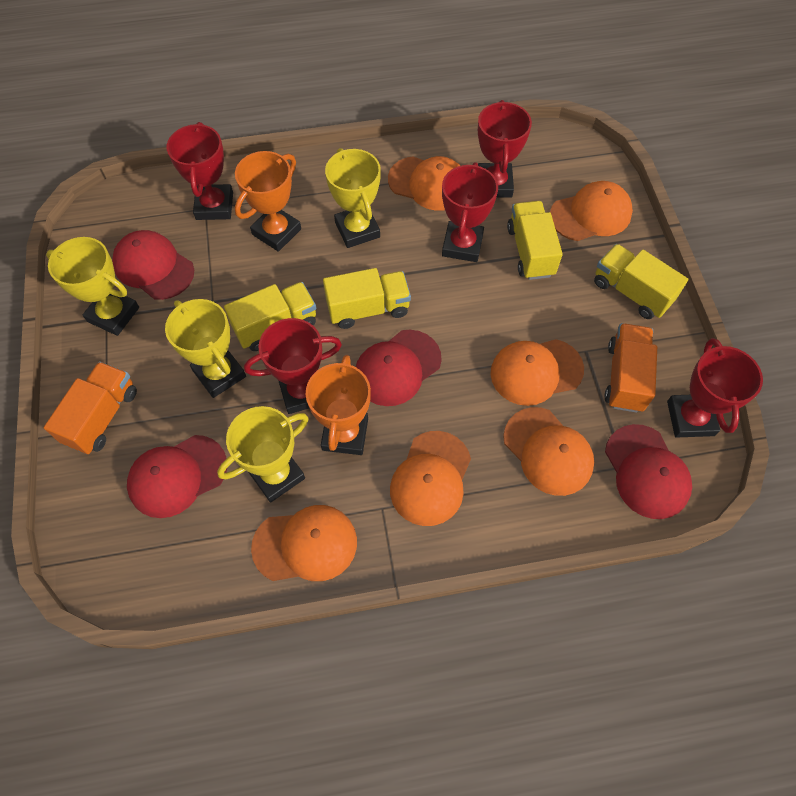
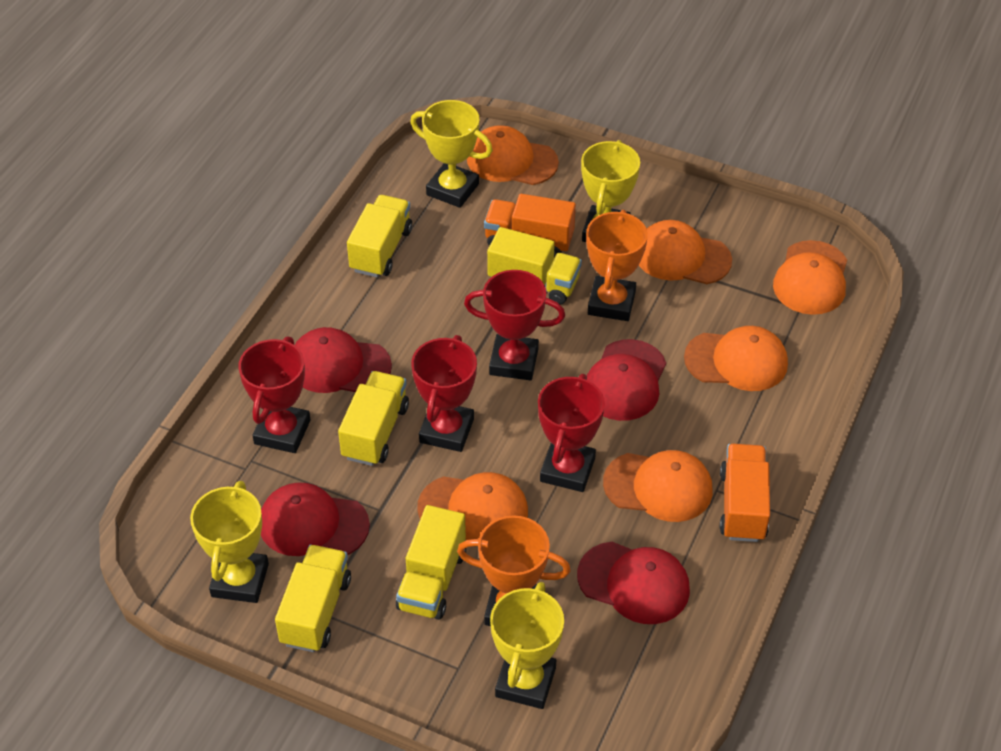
red trophy: 5 -> 4
yellow truck: 4 -> 5

